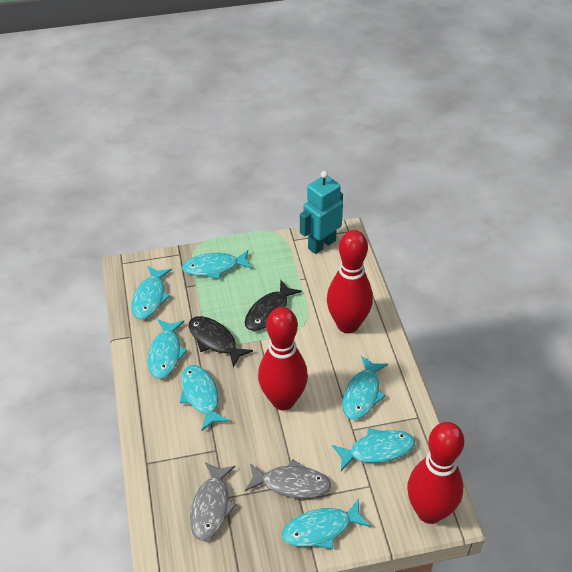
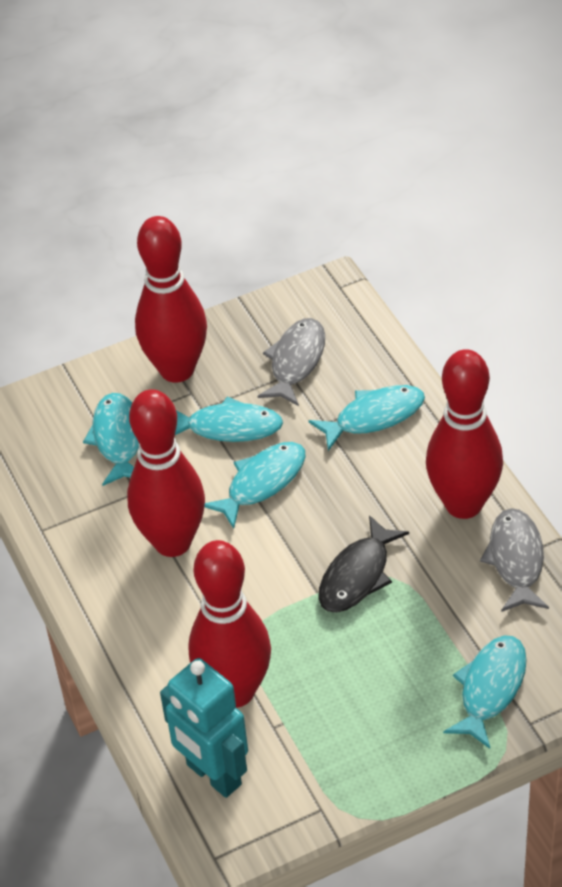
black fish: 2 -> 1
red bowling pin: 3 -> 4
turquoise fish: 7 -> 5

